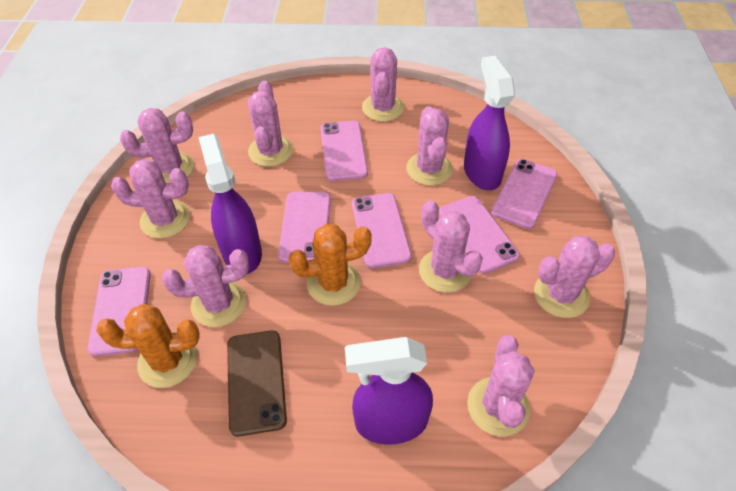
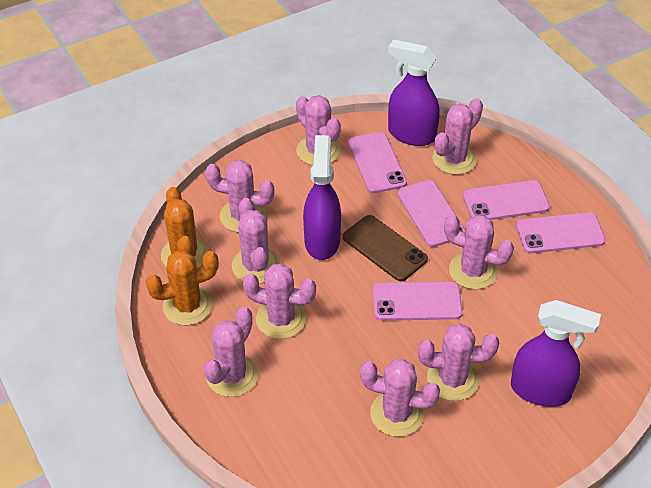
pink phone: 6 -> 5

